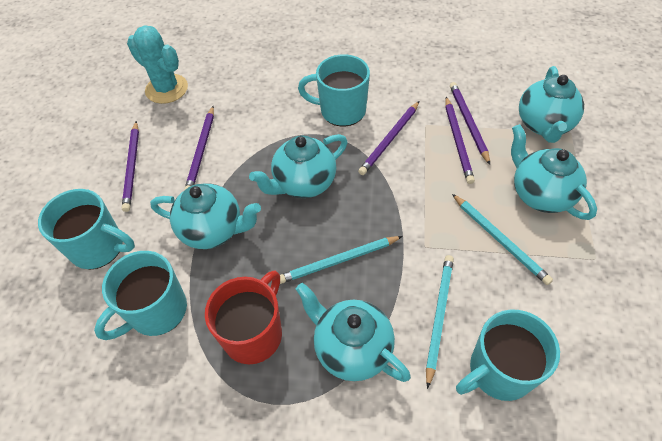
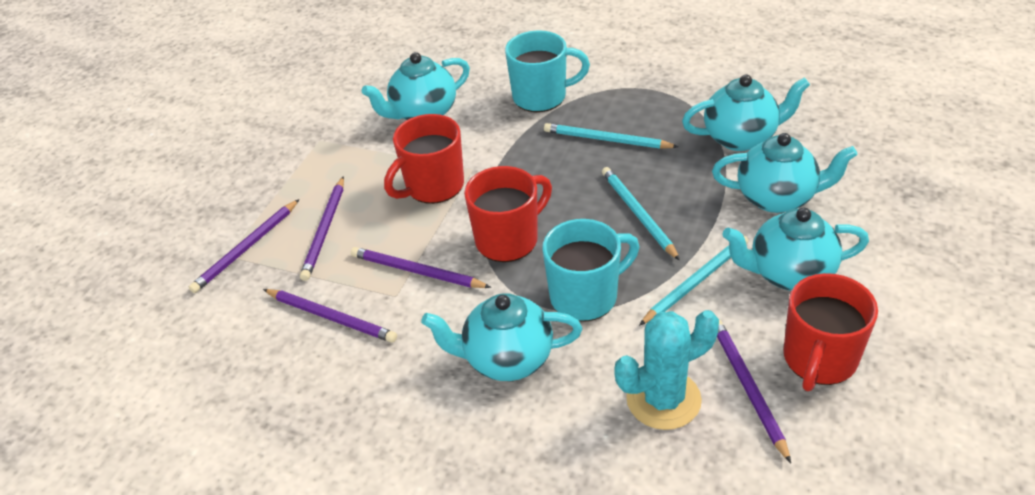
red mug: 1 -> 3
turquoise mug: 4 -> 2

